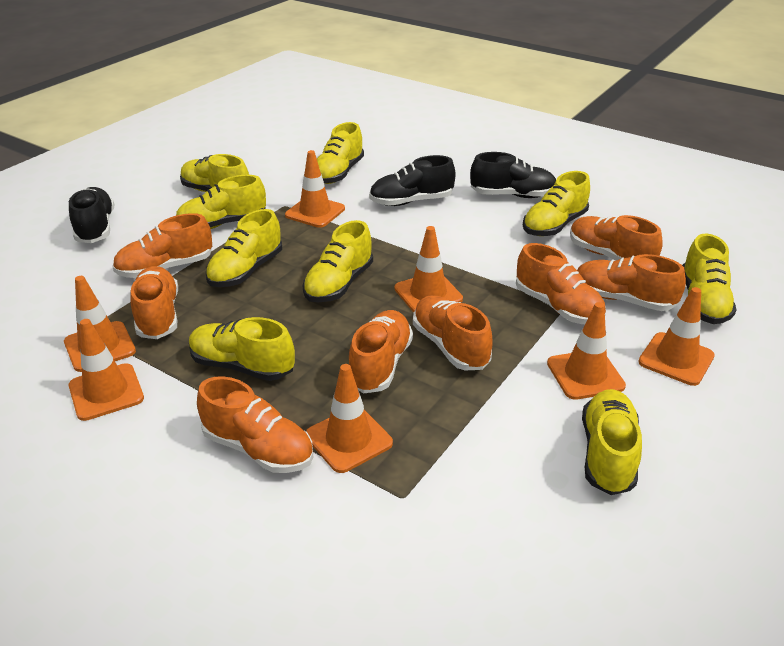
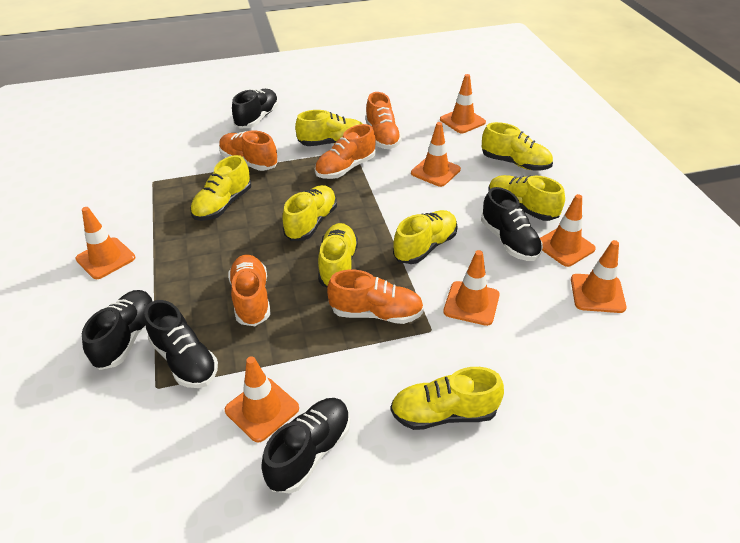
black shoe: 3 -> 5
orange shoe: 8 -> 5
yellow shoe: 9 -> 8

